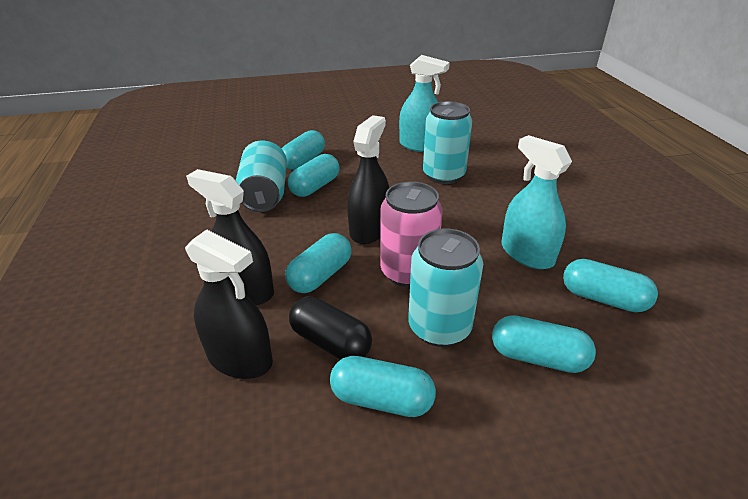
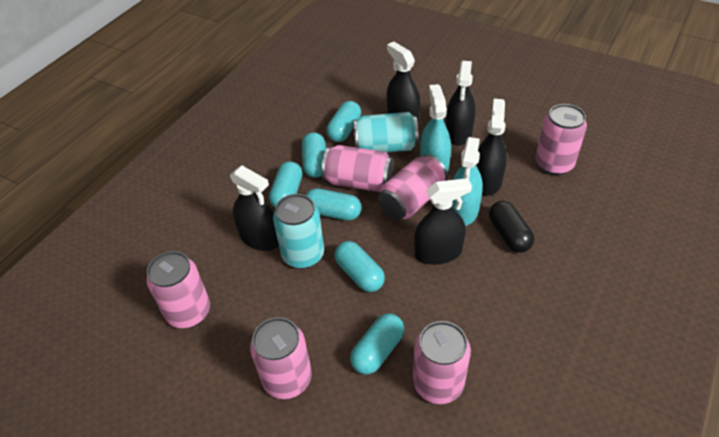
black spray bottle: 3 -> 5
pink can: 1 -> 6
turquoise can: 3 -> 2

